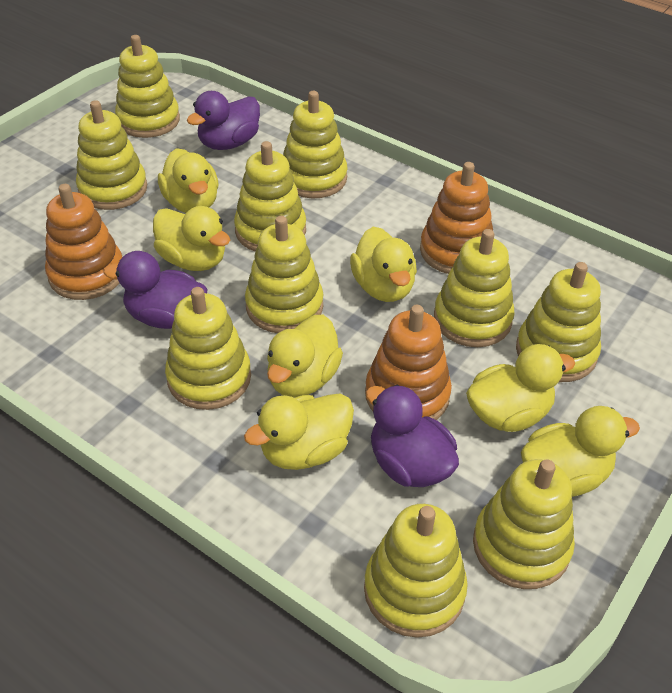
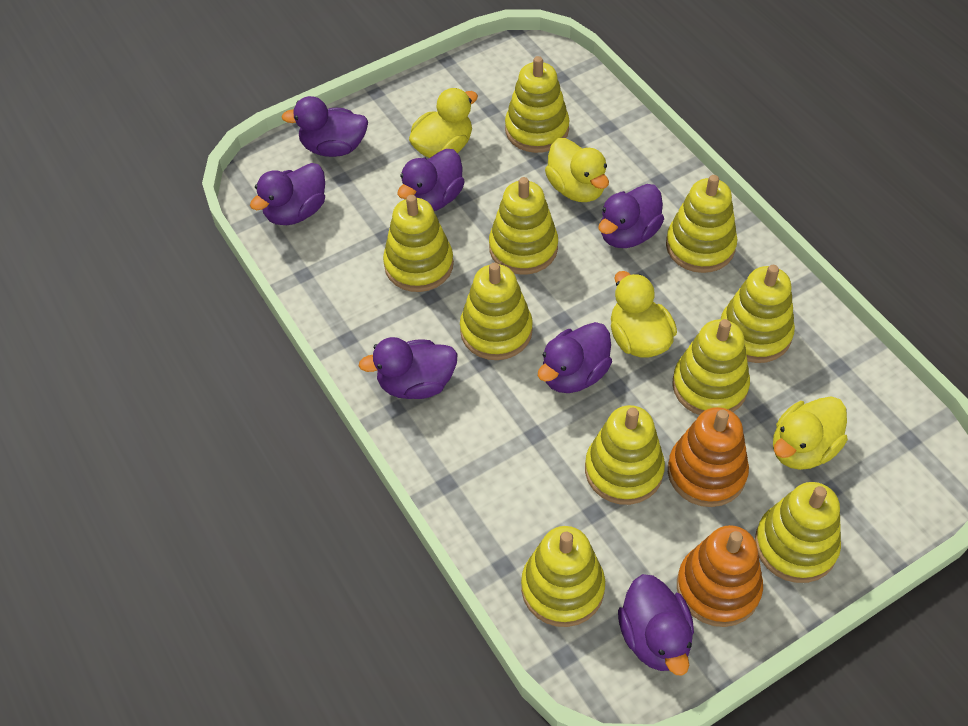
orange stacking toy: 3 -> 2
purple duck: 3 -> 7
yellow duck: 7 -> 4

